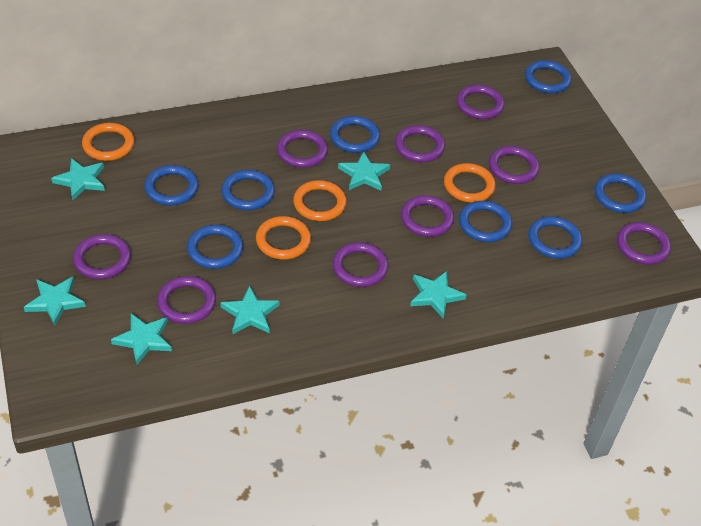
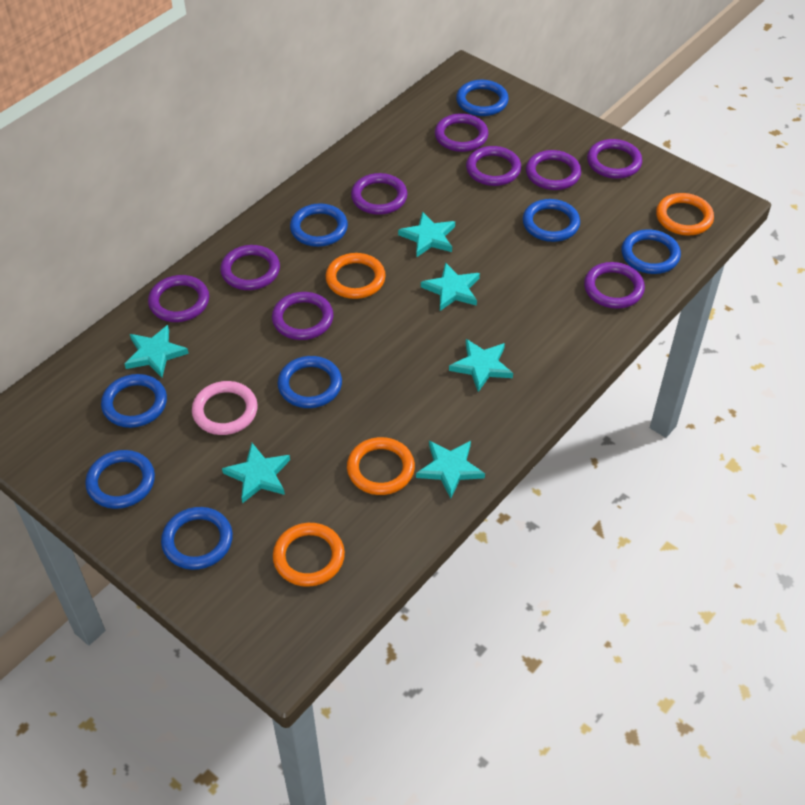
pink ring: 0 -> 1

